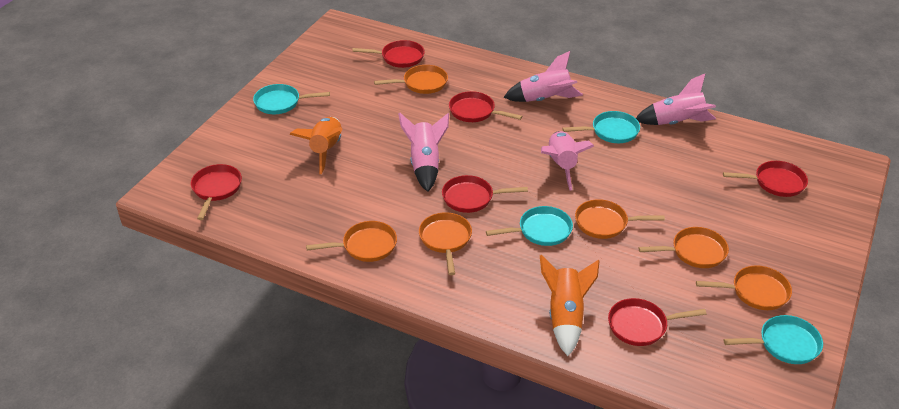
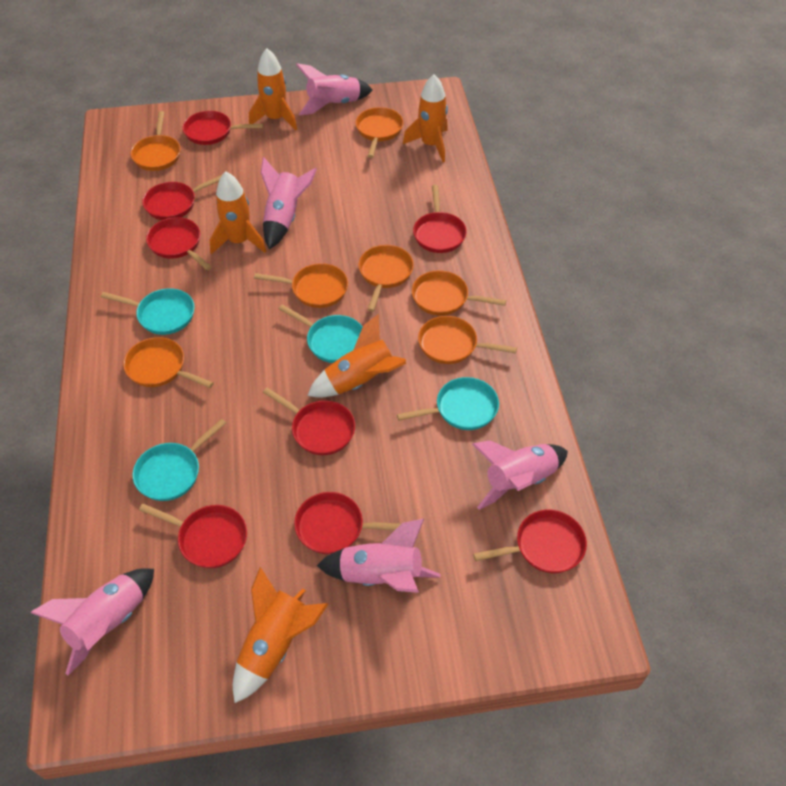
orange pan: 6 -> 7
orange rocket: 2 -> 5
pink rocket: 4 -> 5
red pan: 6 -> 8

